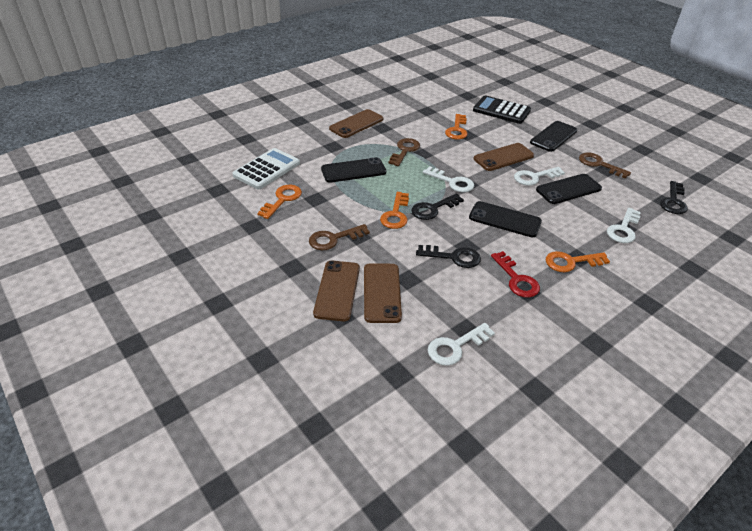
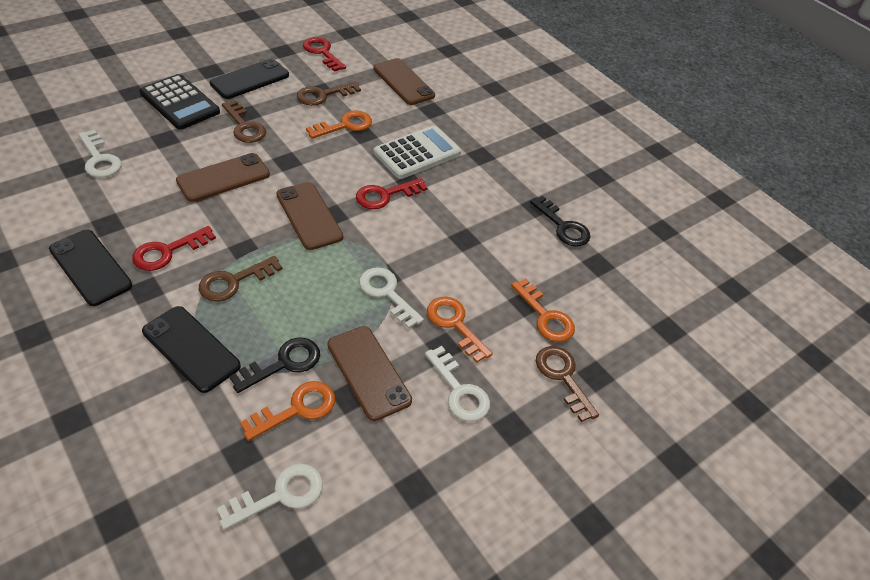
black key: 3 -> 2
black phone: 4 -> 3
brown key: 3 -> 4
red key: 1 -> 3

